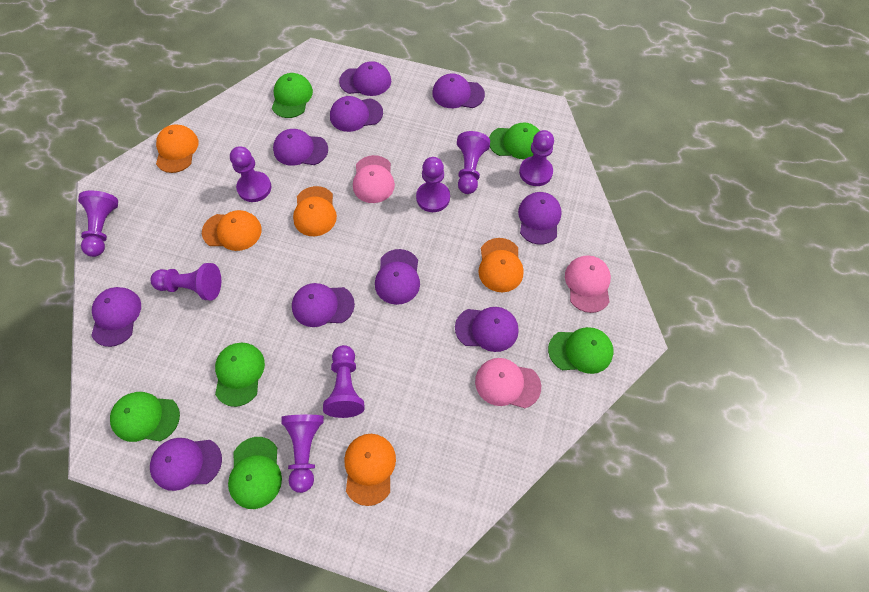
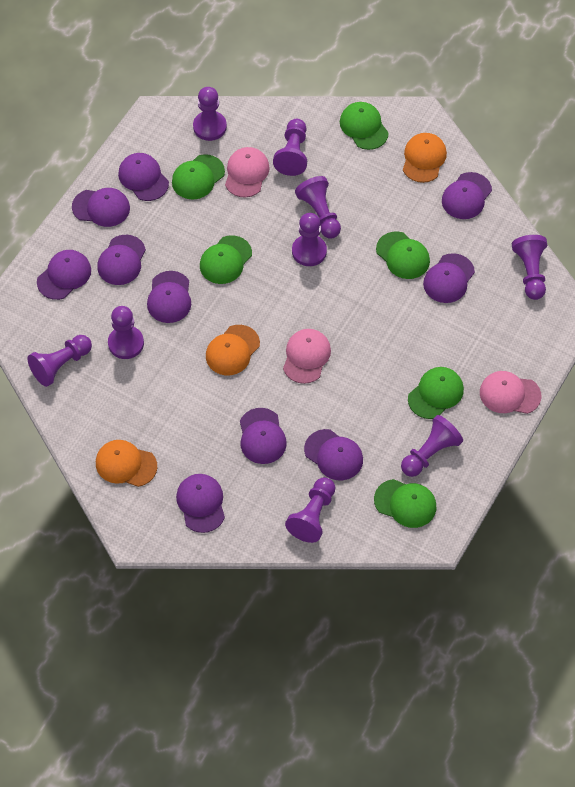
orange cap: 5 -> 3
purple pawn: 8 -> 9

